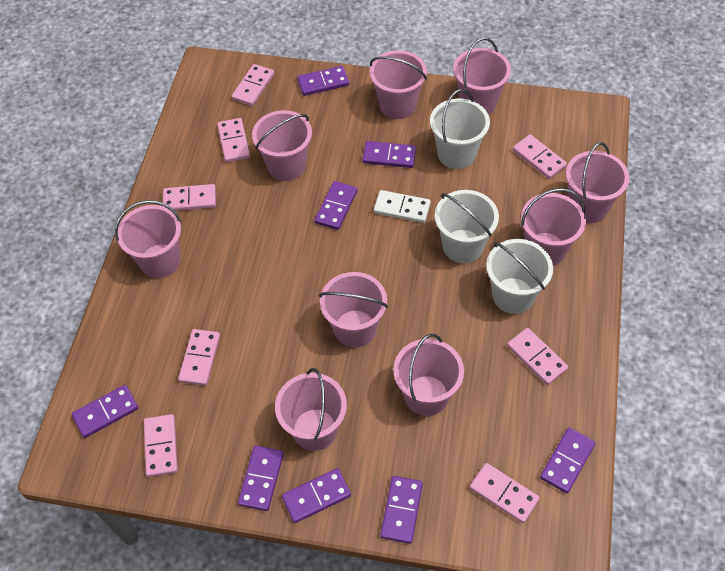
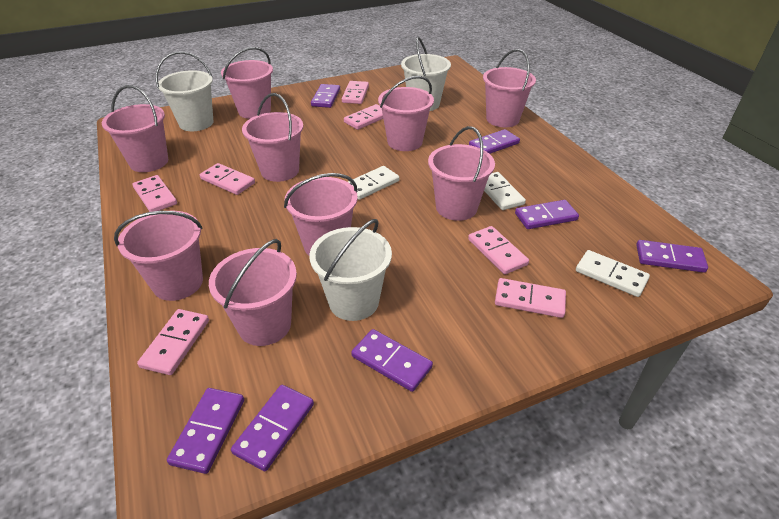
pink domino: 8 -> 7
purple domino: 8 -> 7
white domino: 1 -> 3

